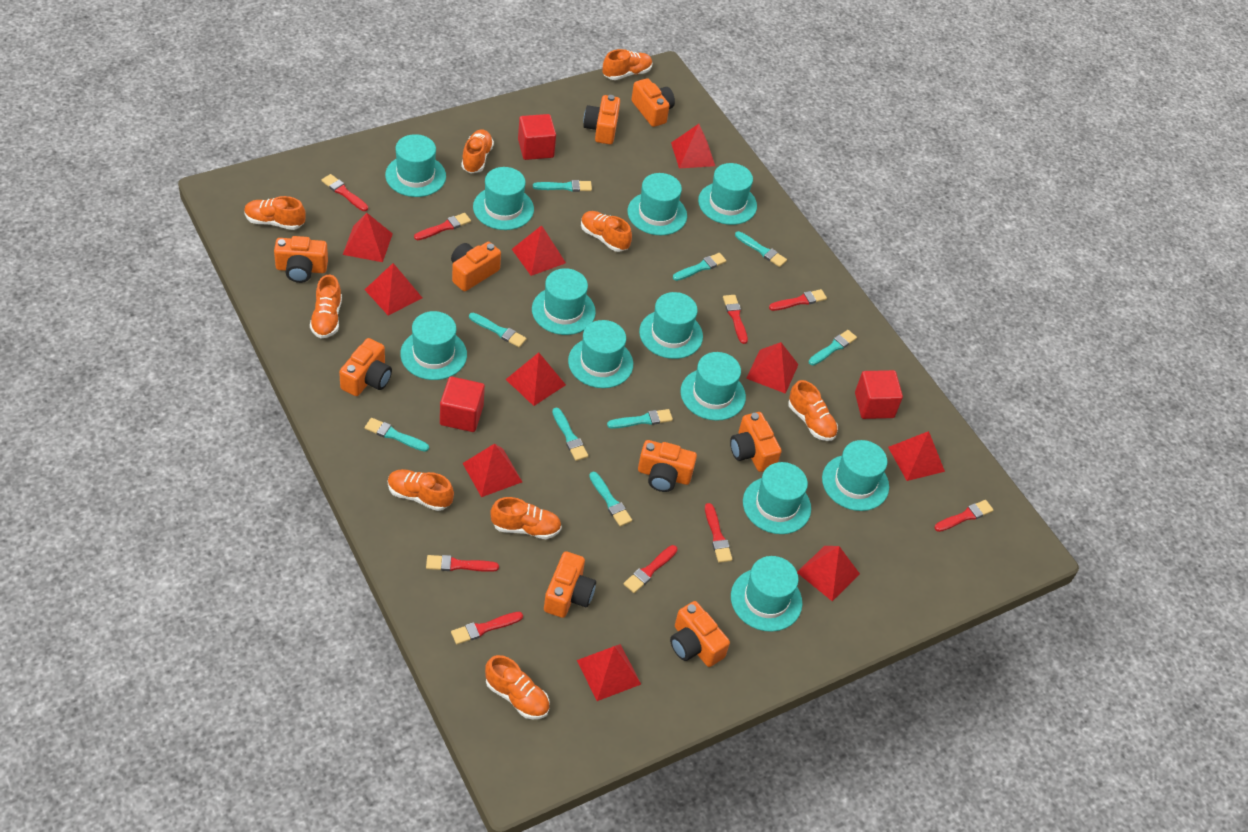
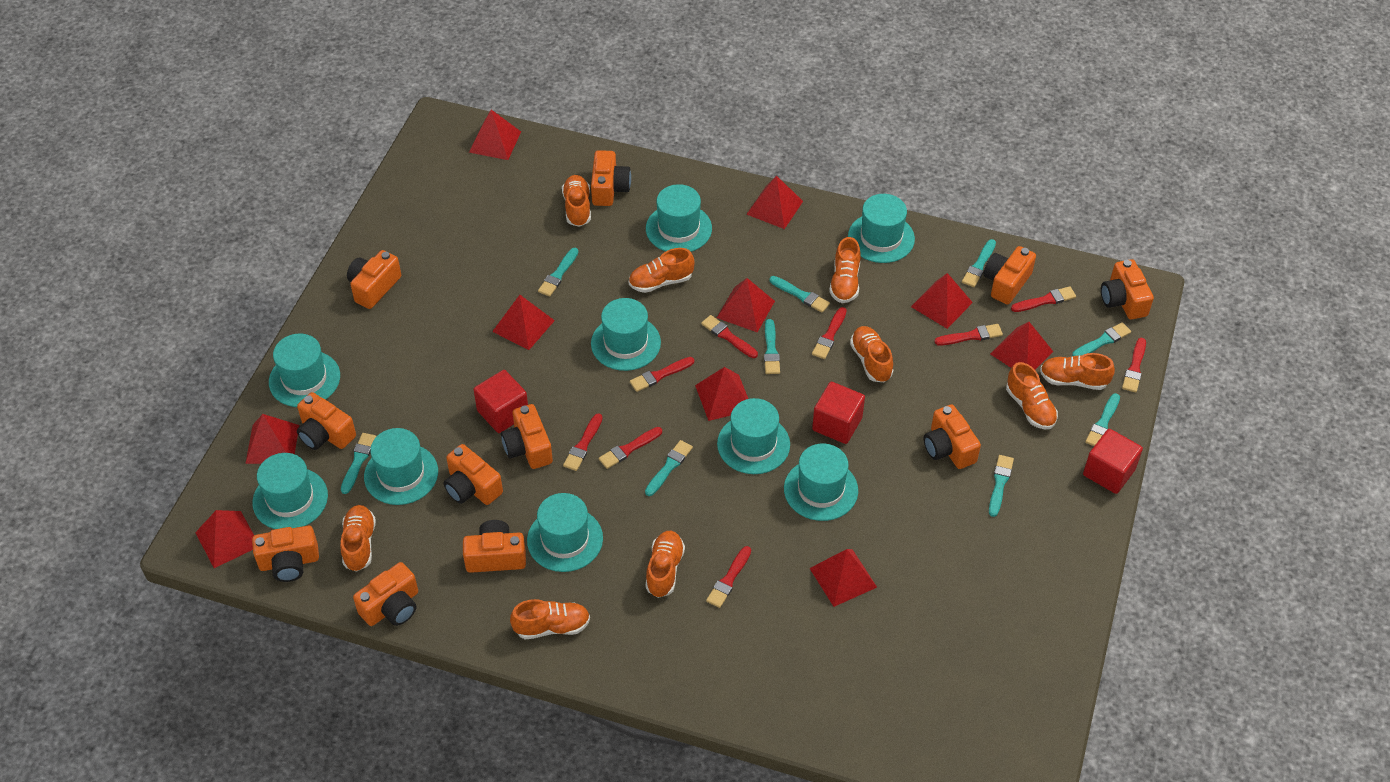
orange camera: 9 -> 11
turquoise hat: 12 -> 9

